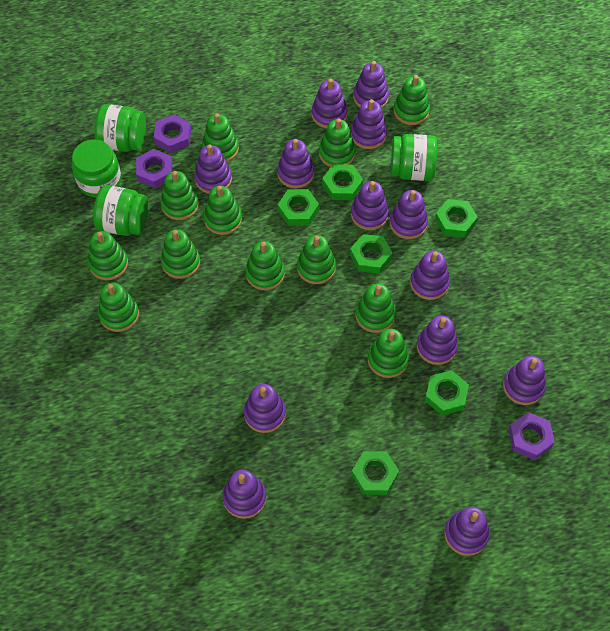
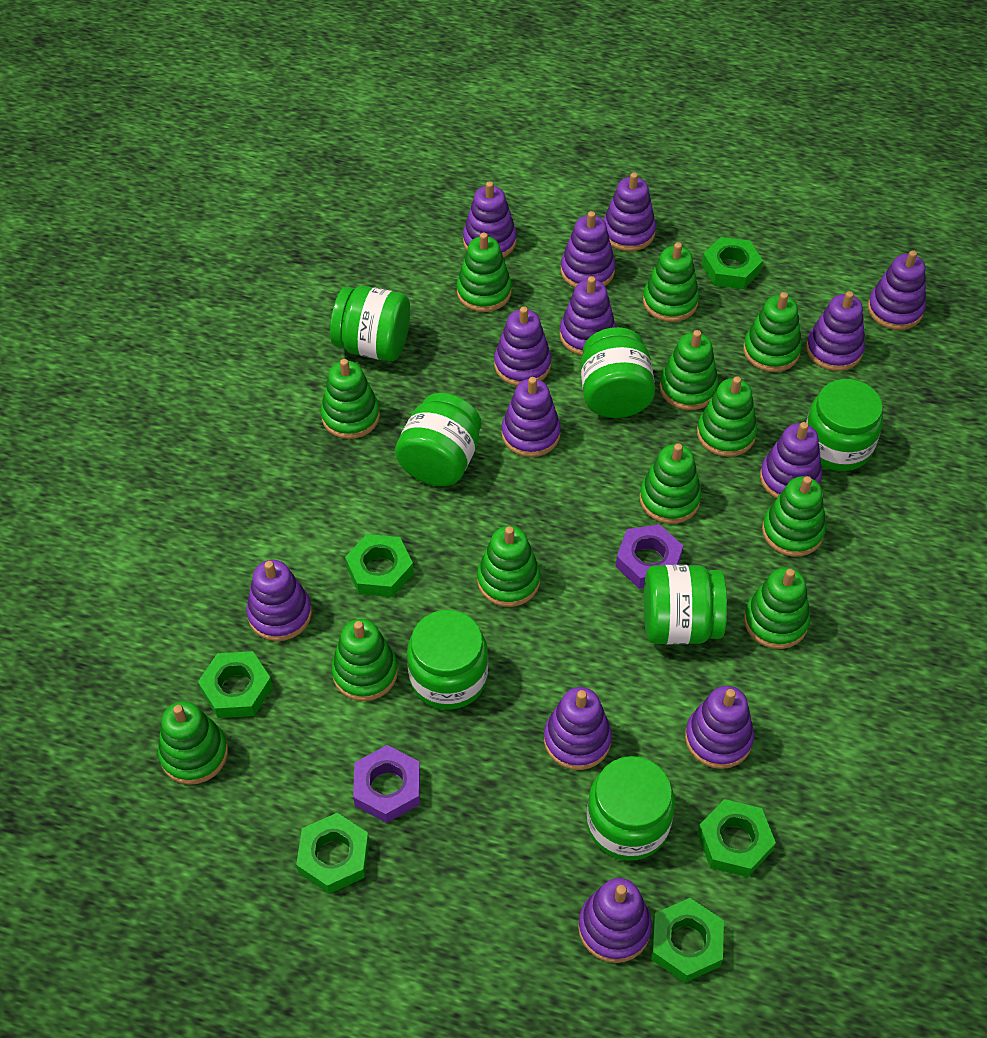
green jar: 4 -> 7
purple nut: 3 -> 2

